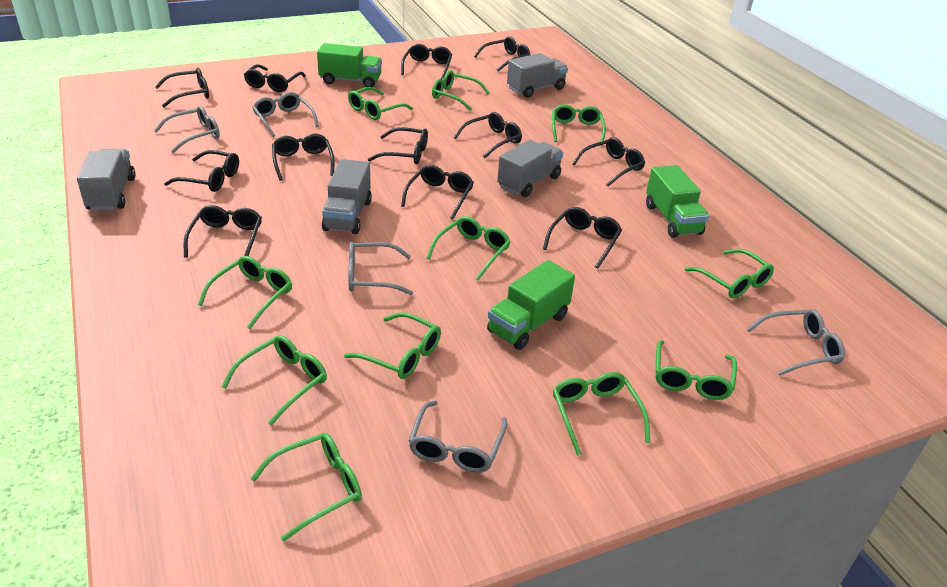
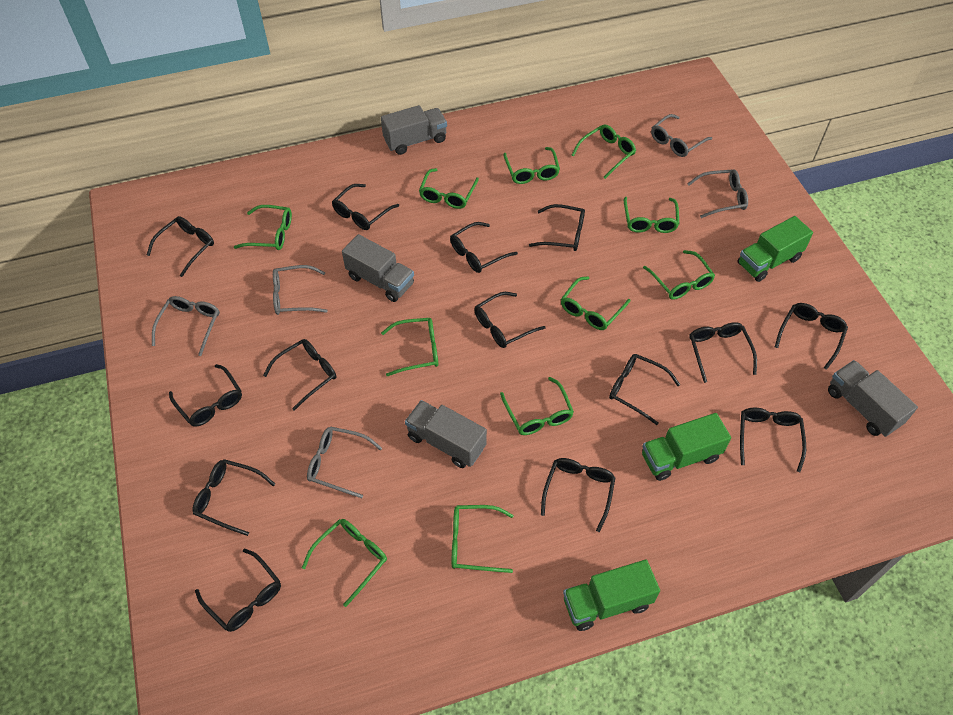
black glasses: 12 -> 14

